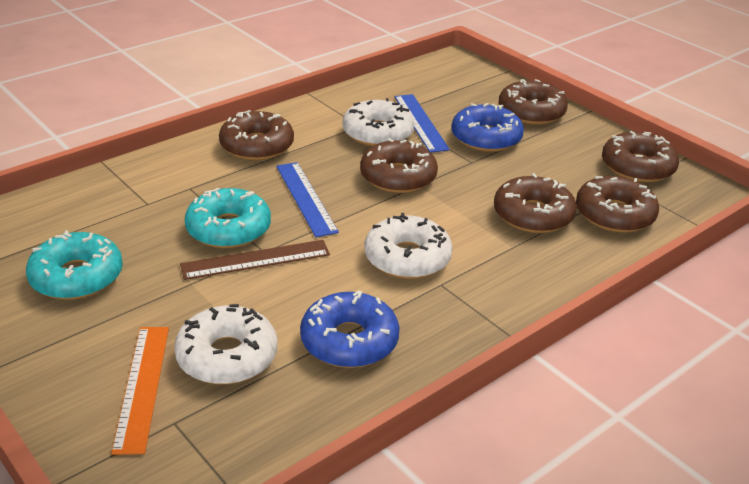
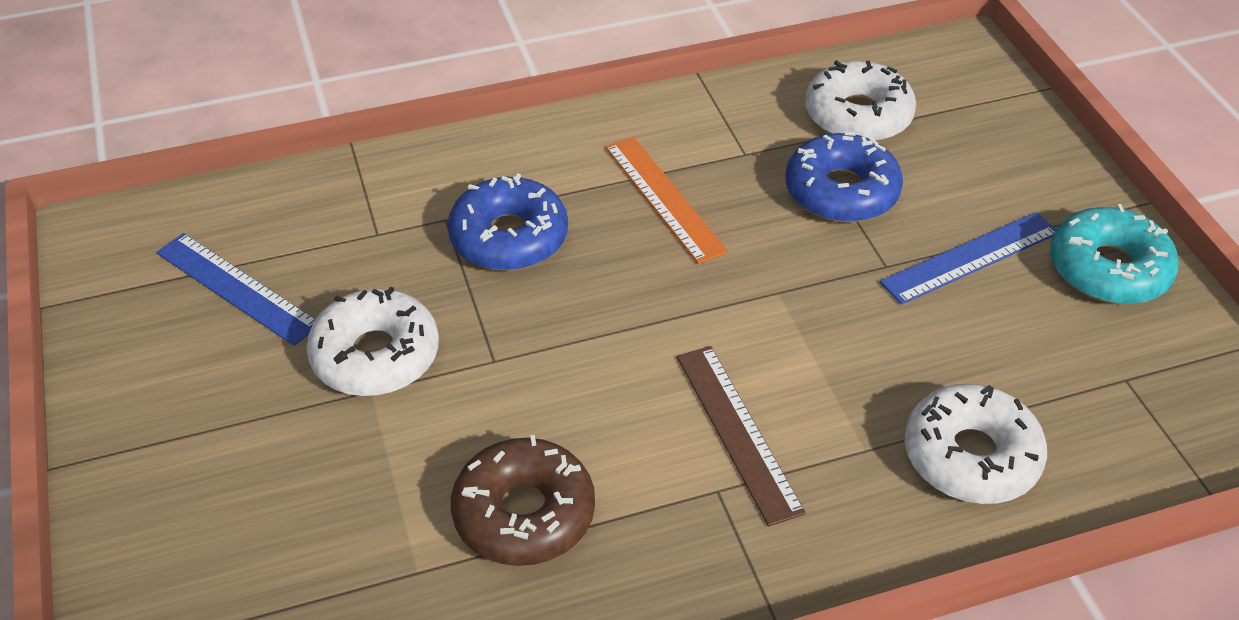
brown donut: 6 -> 1
turquoise donut: 2 -> 1

